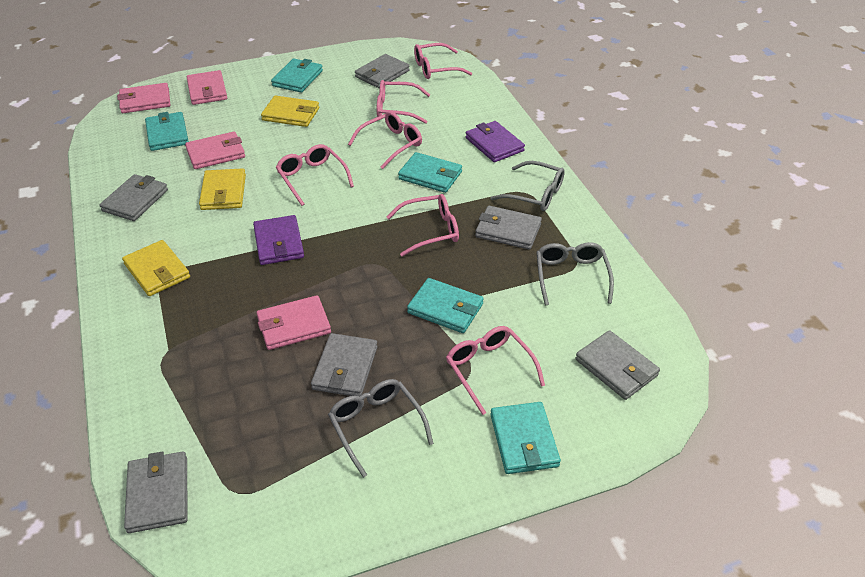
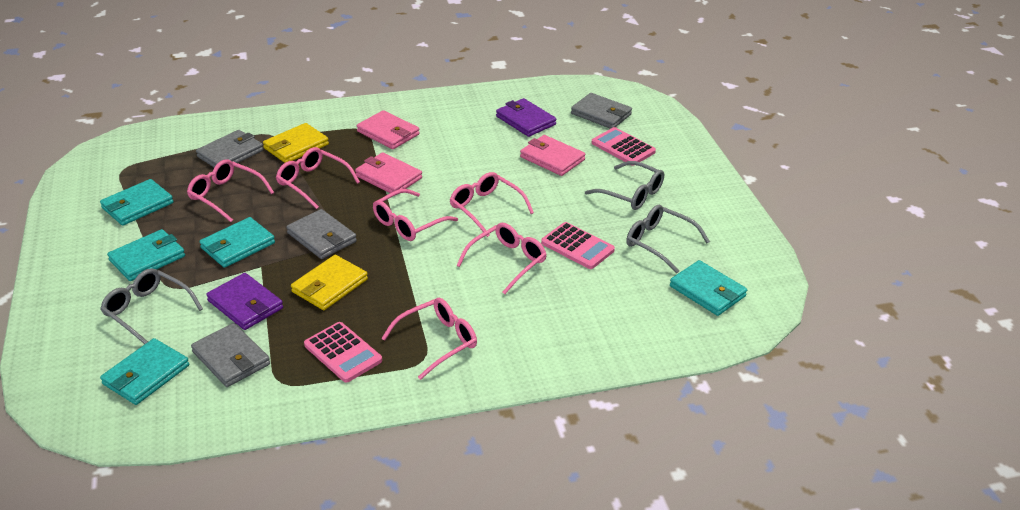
grey wallet: 6 -> 4
pink calculator: 0 -> 3
pink wallet: 4 -> 3
yellow wallet: 3 -> 2

